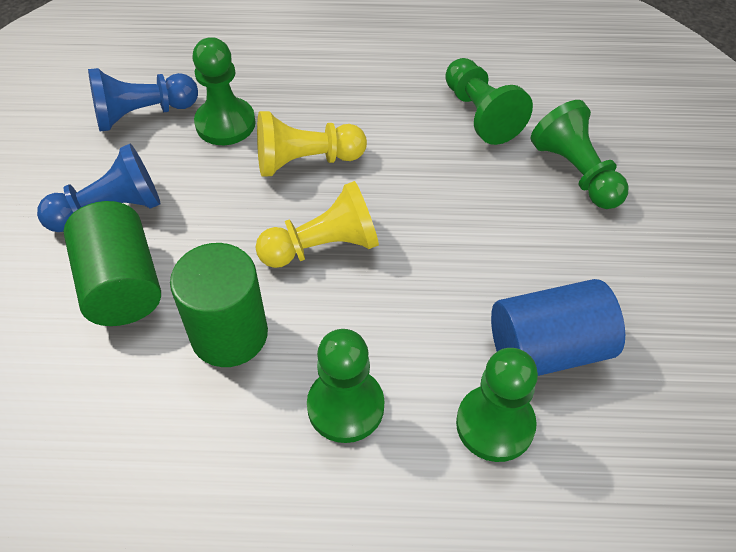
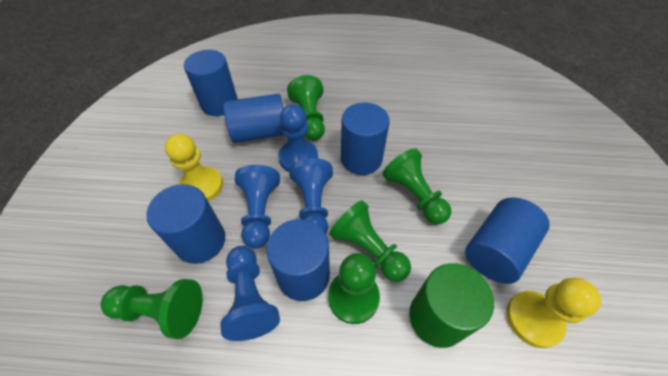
blue cylinder: 1 -> 6
blue pawn: 2 -> 4
green cylinder: 2 -> 1

